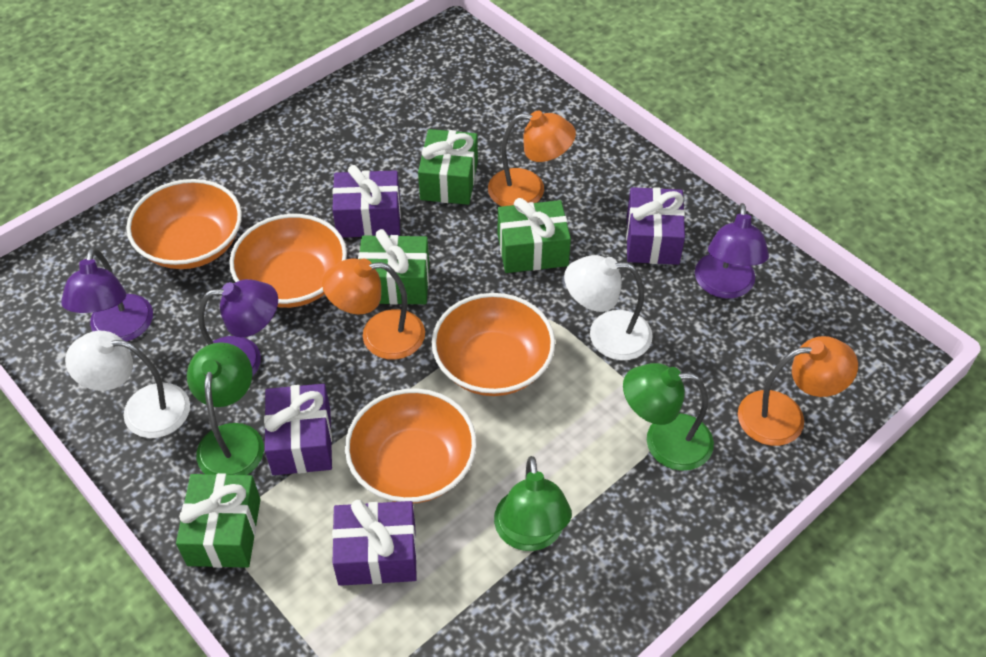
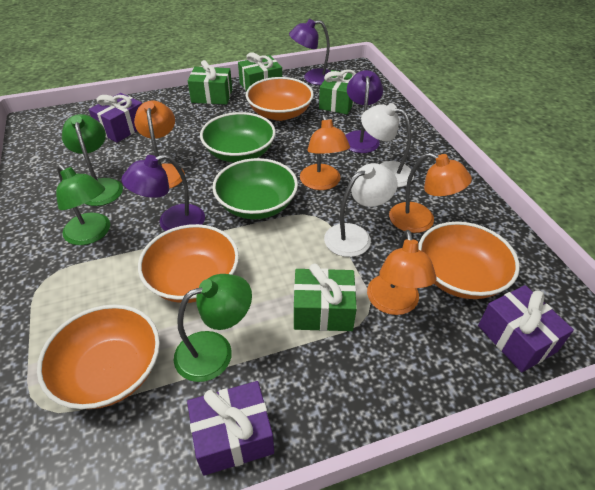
green bowl: 0 -> 2
orange lamp: 3 -> 4
purple gift: 4 -> 3

